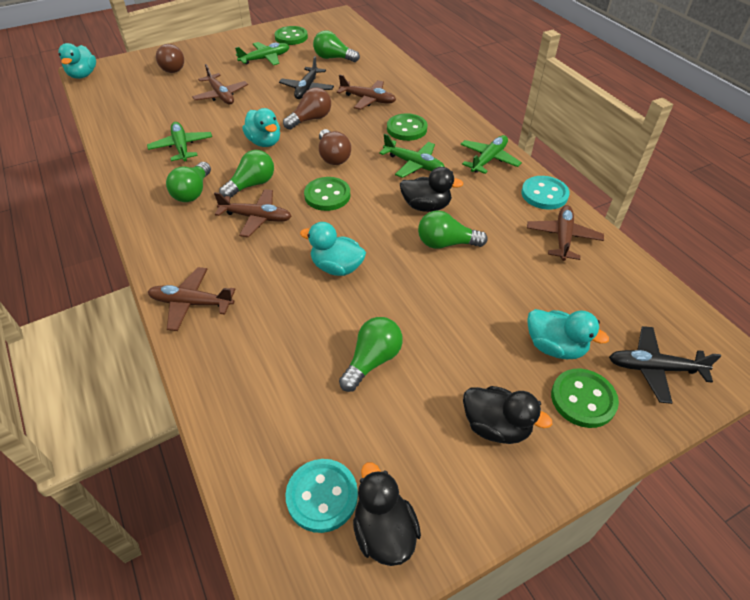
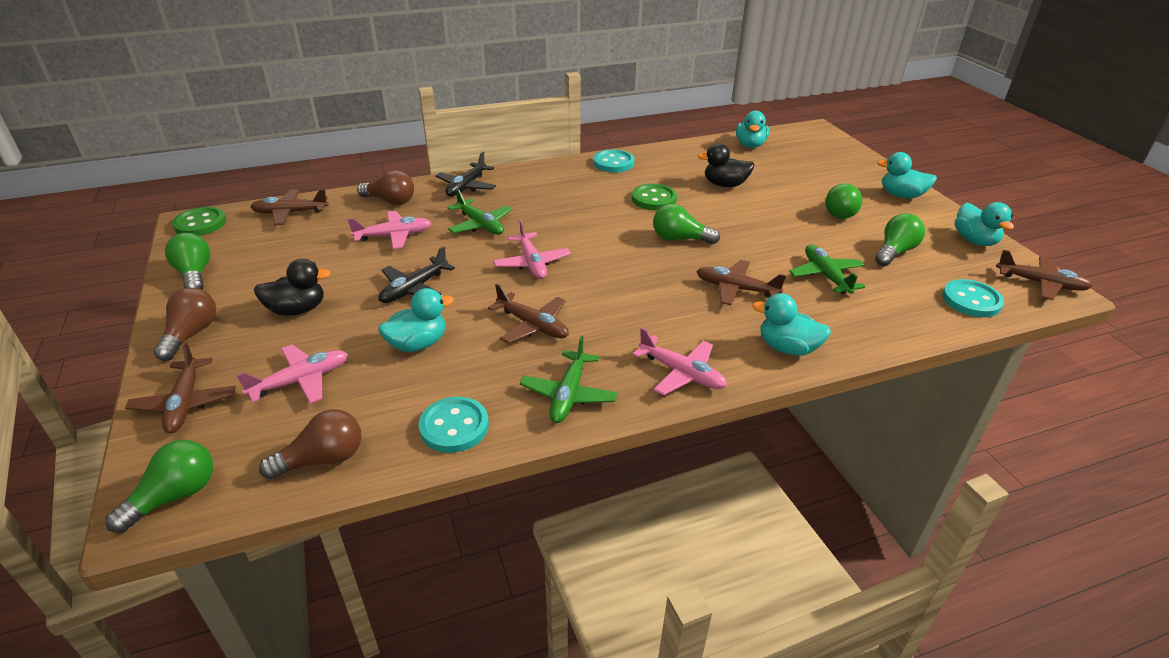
black duck: 3 -> 2
green button: 4 -> 2
green plane: 4 -> 3
pink plane: 0 -> 4
turquoise button: 2 -> 3
turquoise duck: 4 -> 5

